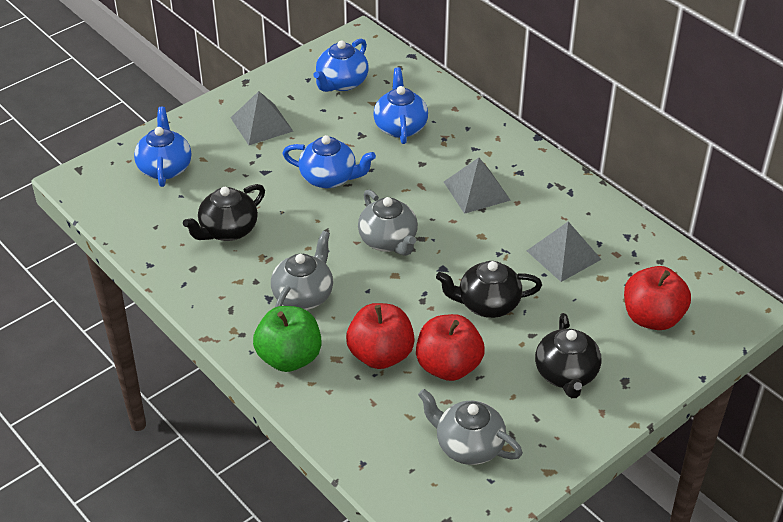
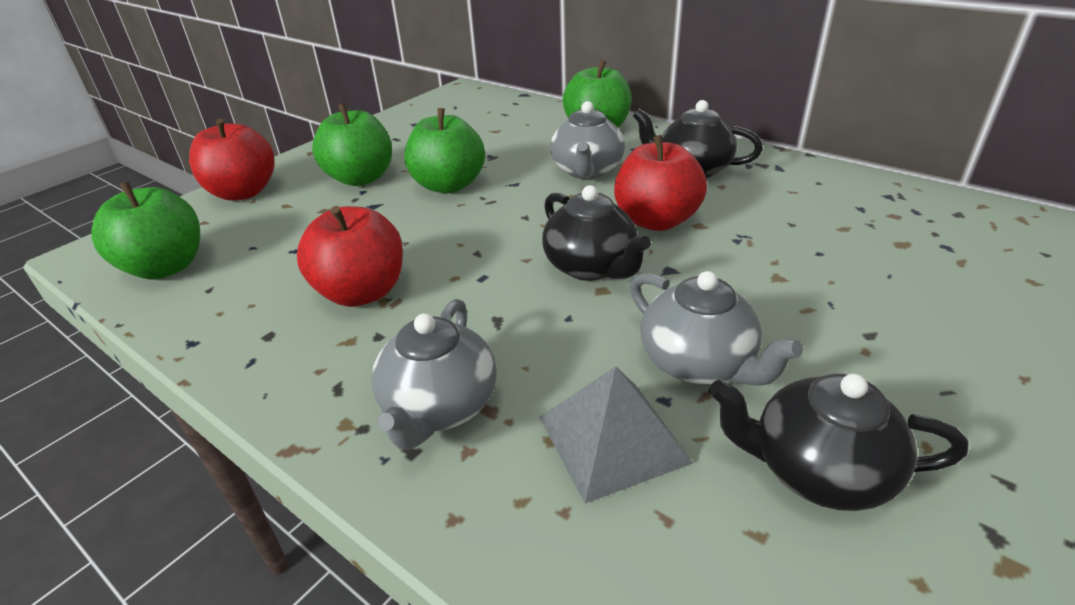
blue teapot: 4 -> 0
green apple: 1 -> 4
grey pyramid: 3 -> 1

